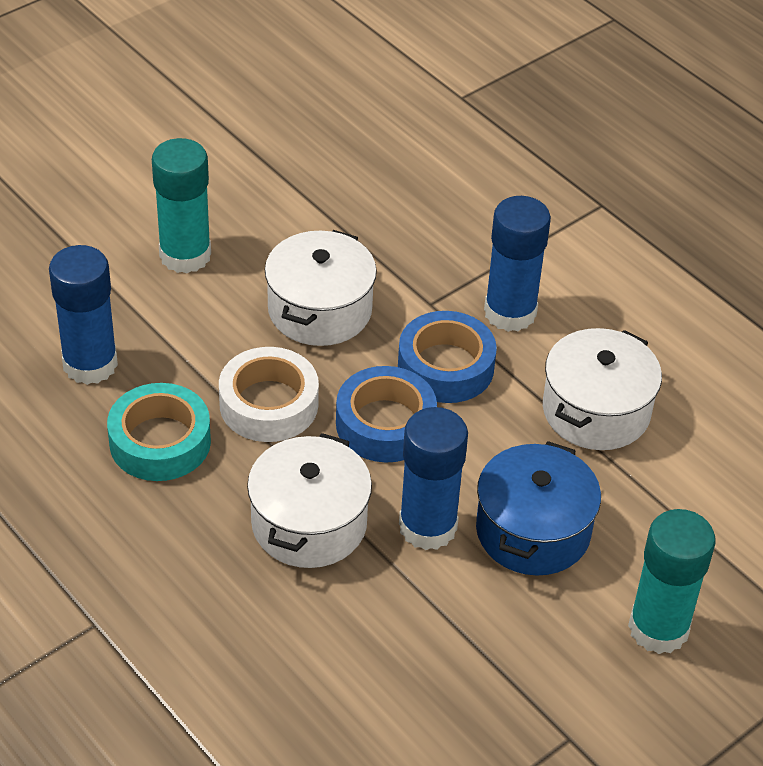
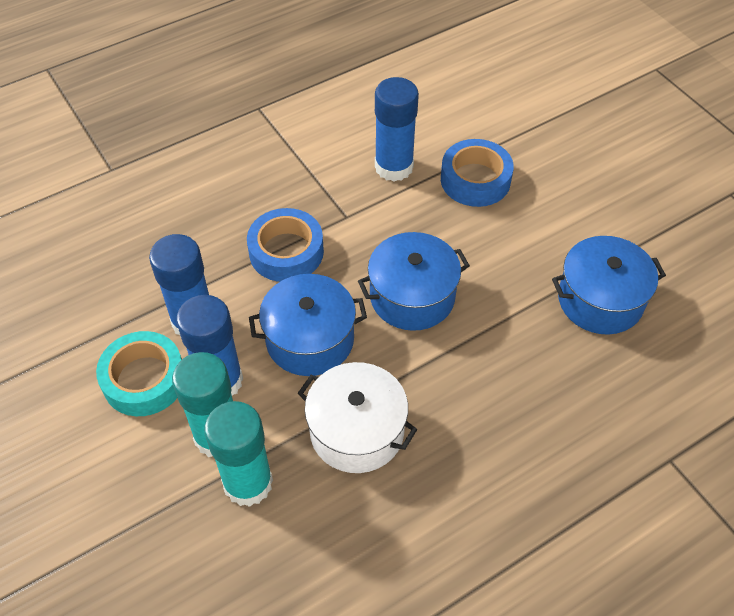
blue pot: 1 -> 3
white pot: 3 -> 1
white tape: 1 -> 0

